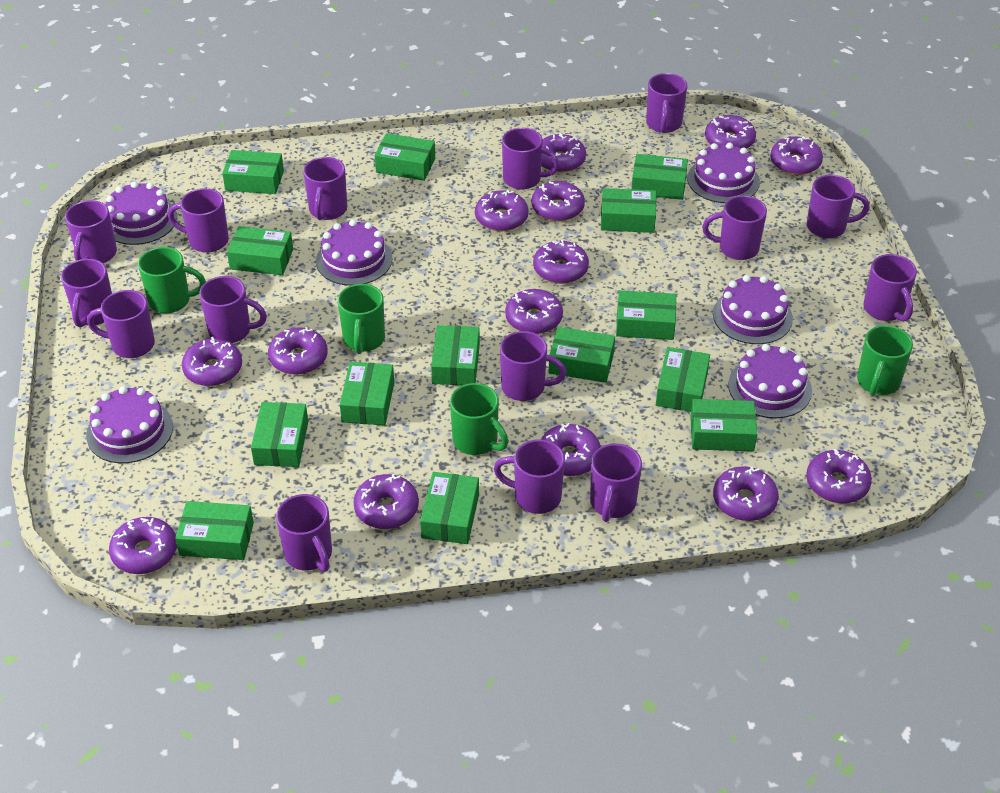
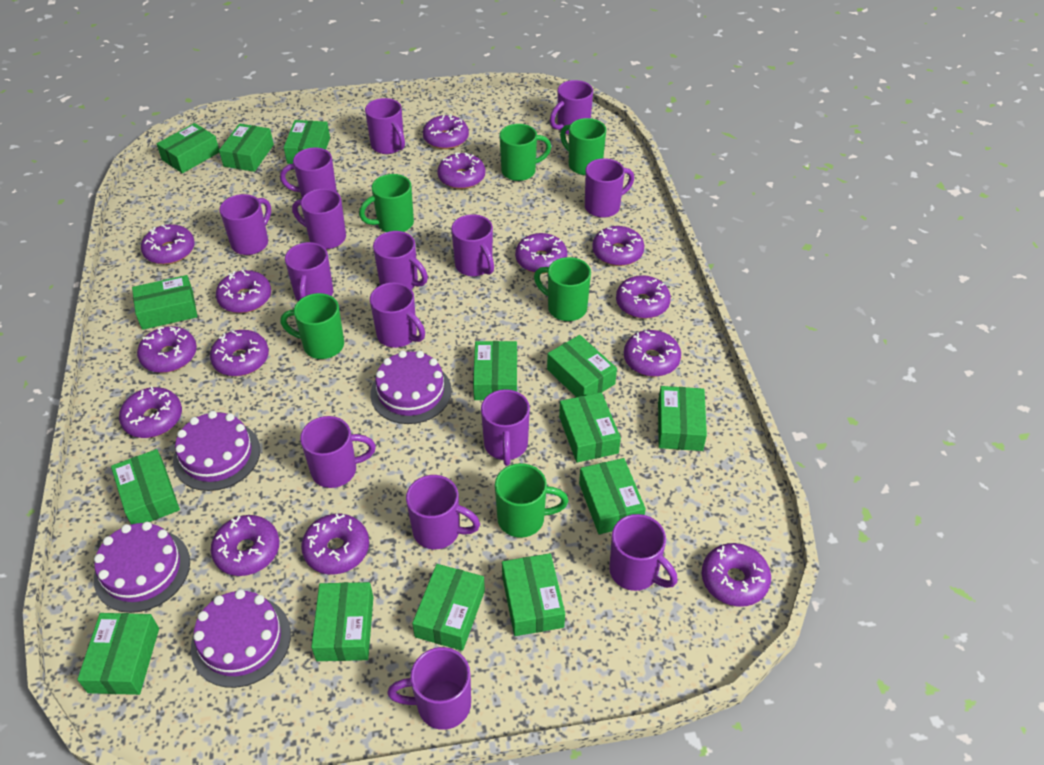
green mug: 4 -> 6
purple cake: 6 -> 4

